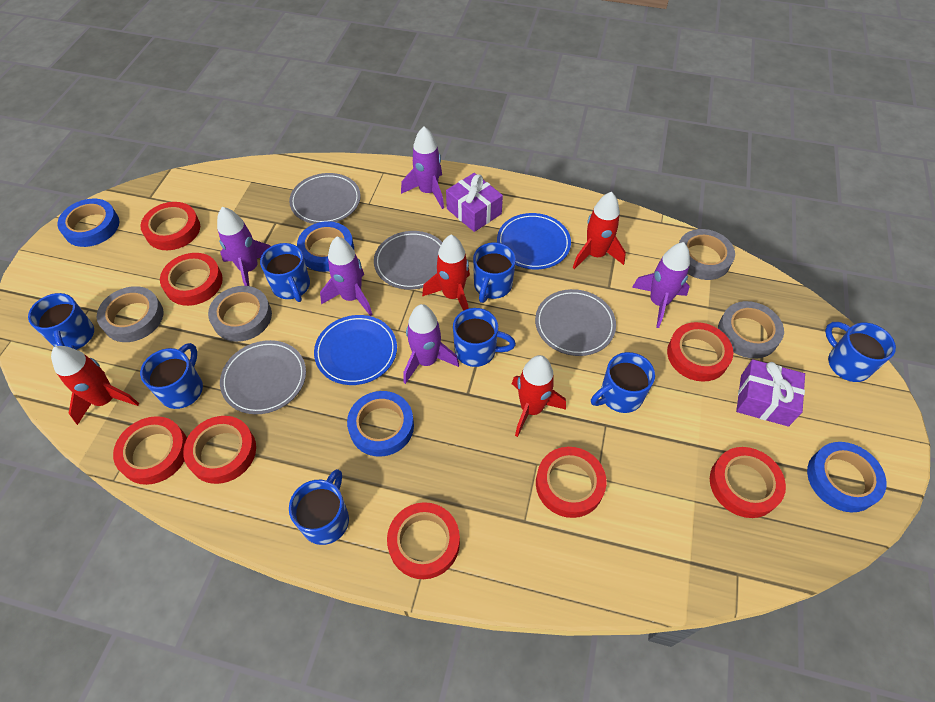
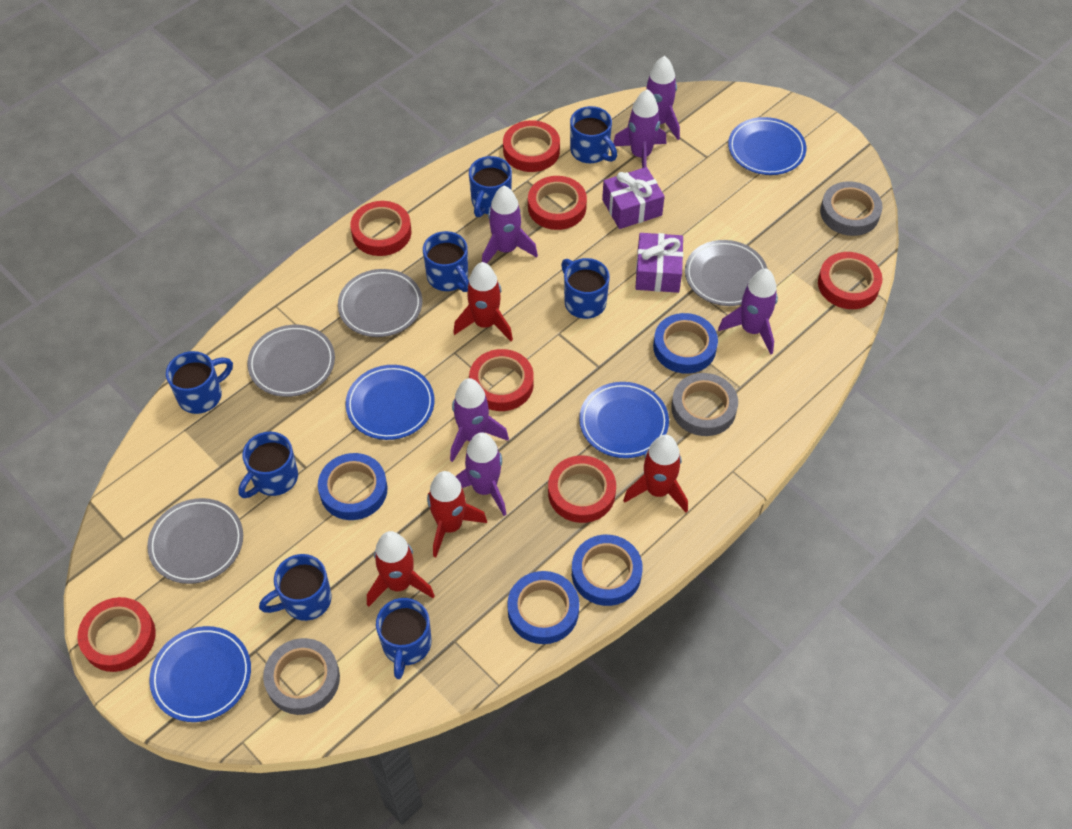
blue plate: 2 -> 4
grey tape: 4 -> 3
purple rocket: 5 -> 6
red tape: 8 -> 7

